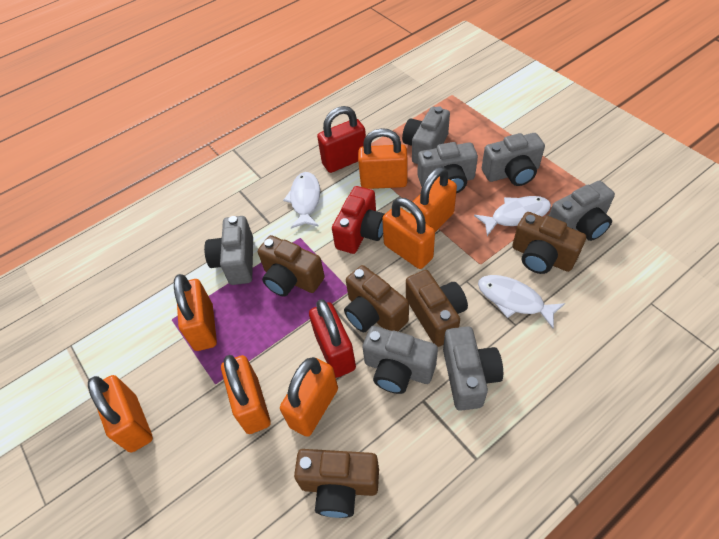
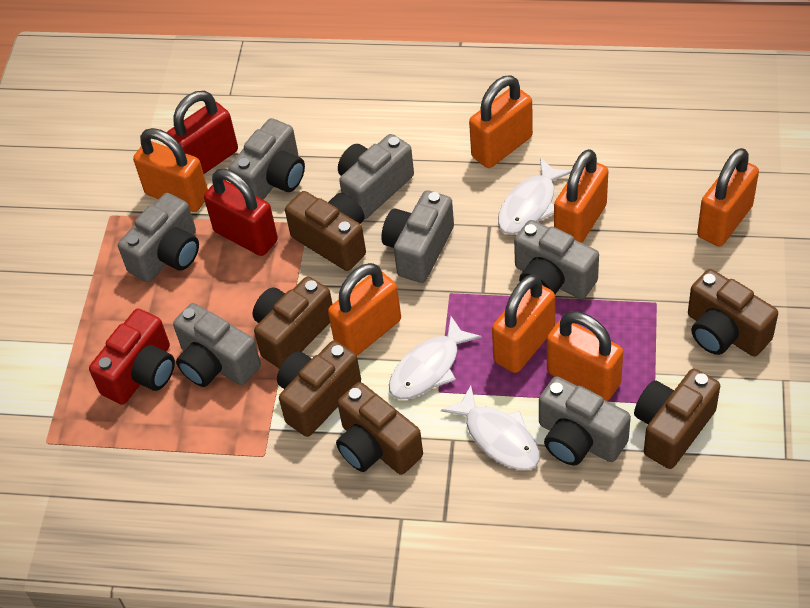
brown camera: 5 -> 6

